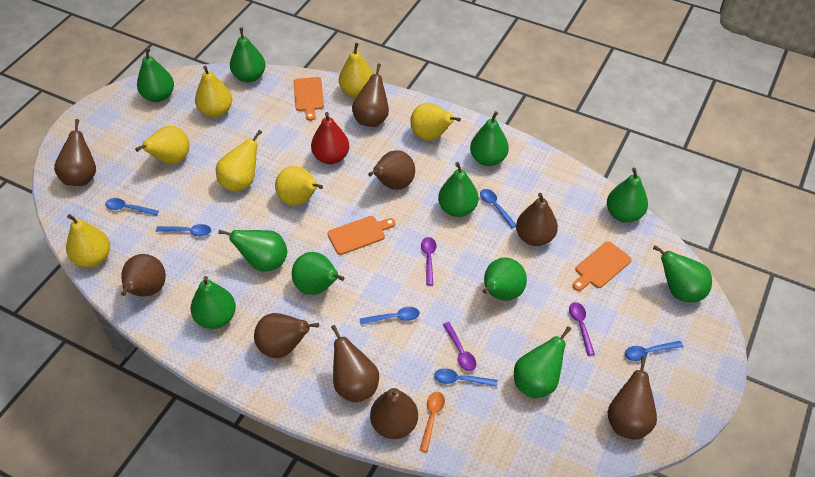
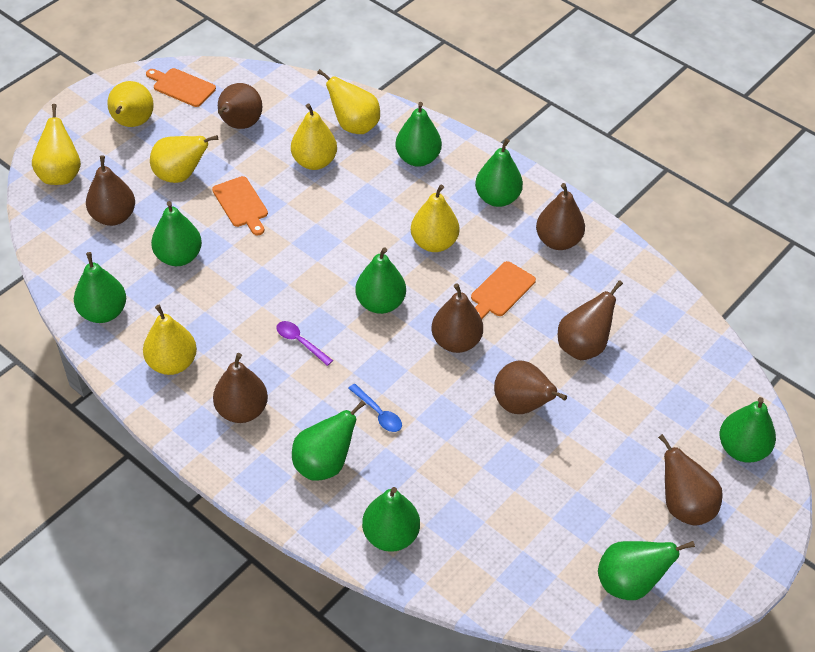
blue spoon: 6 -> 1
brown pear: 9 -> 8
green pear: 11 -> 9
orange spoon: 1 -> 0
purple spoon: 3 -> 1
red pear: 1 -> 0

